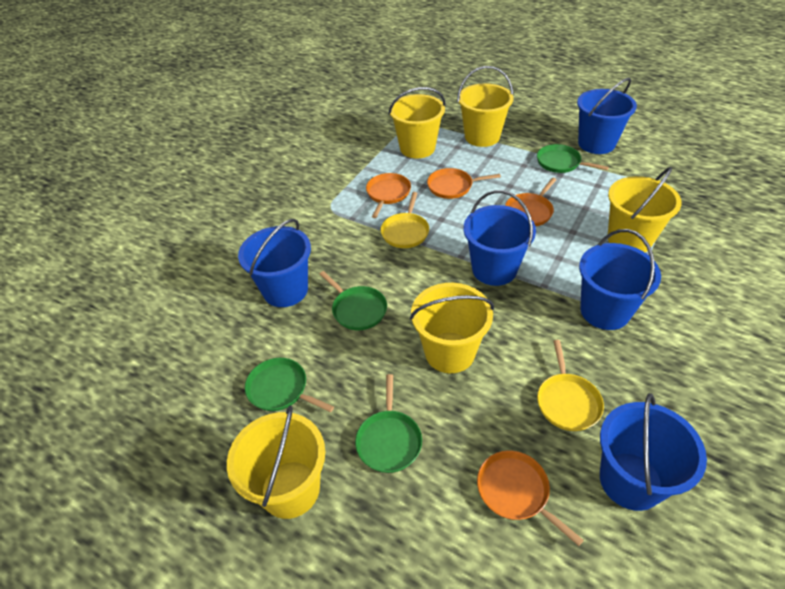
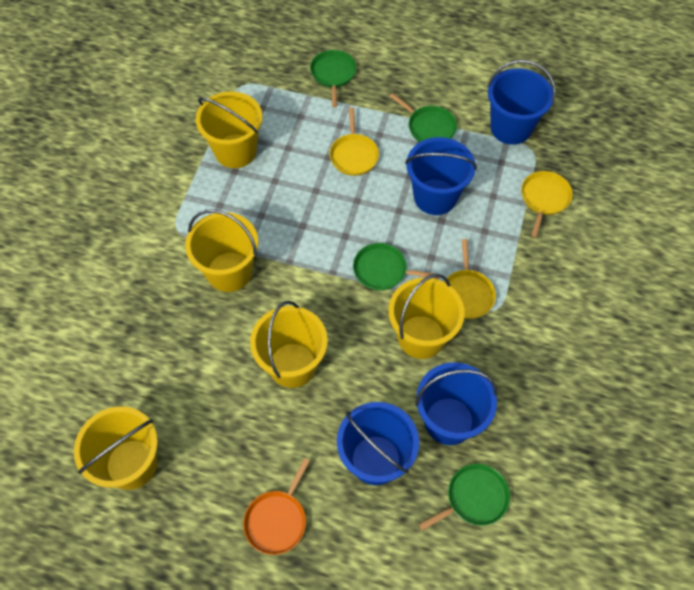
blue bucket: 5 -> 4
orange pan: 4 -> 1
yellow pan: 2 -> 3

